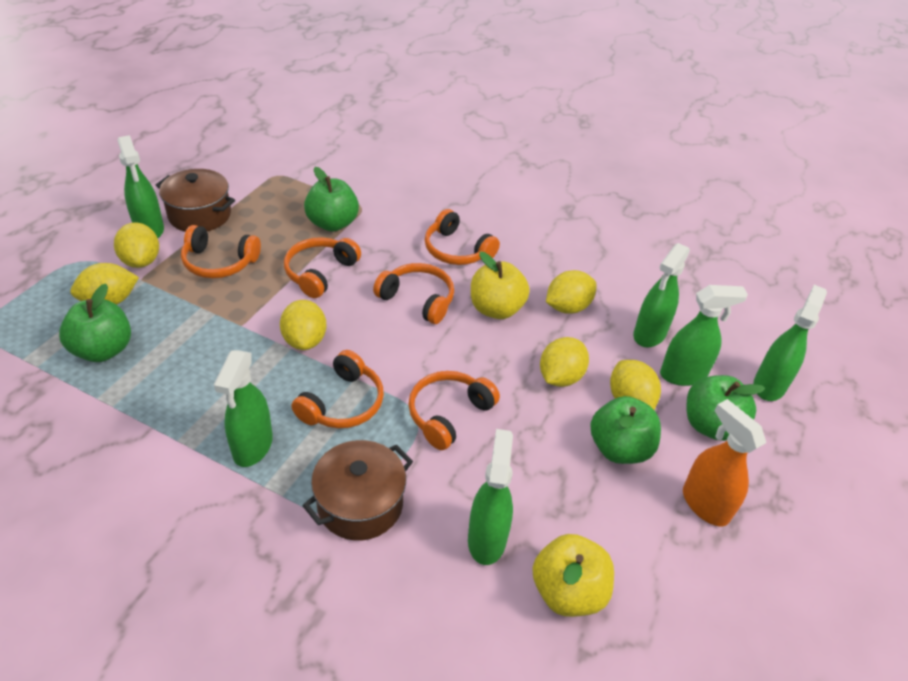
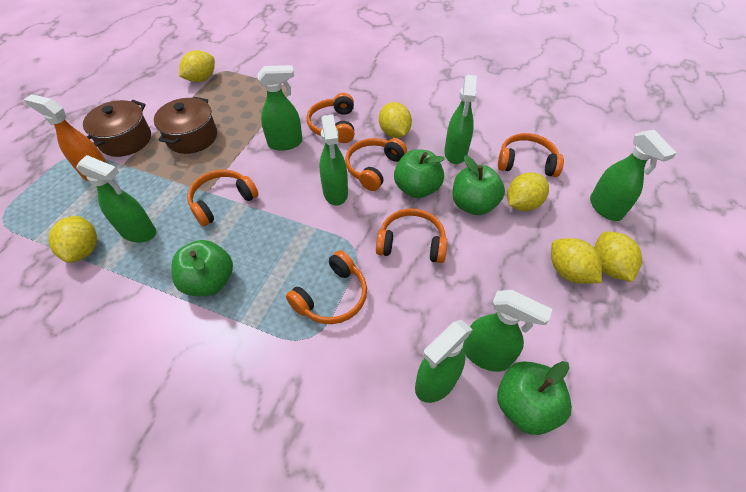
green spray bottle: 6 -> 7
yellow apple: 2 -> 0

